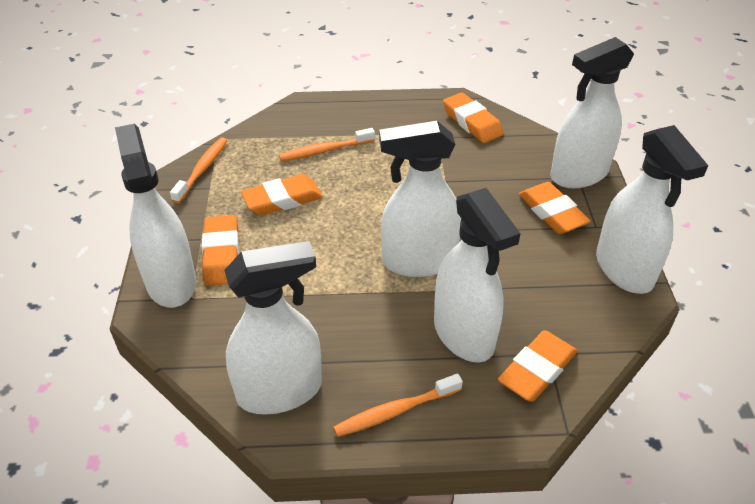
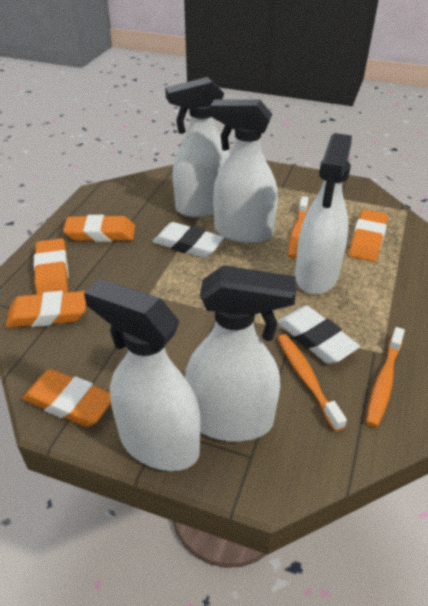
white eraser: 0 -> 2
white spray bottle: 6 -> 5

